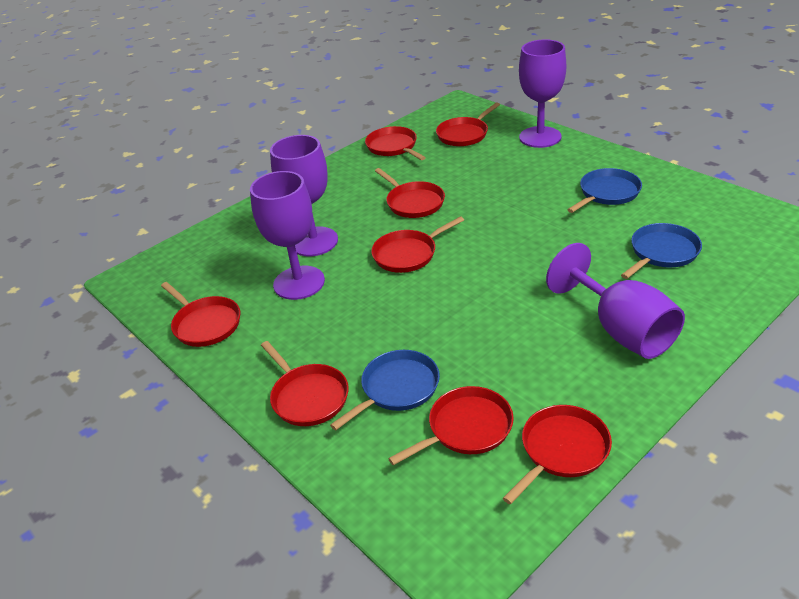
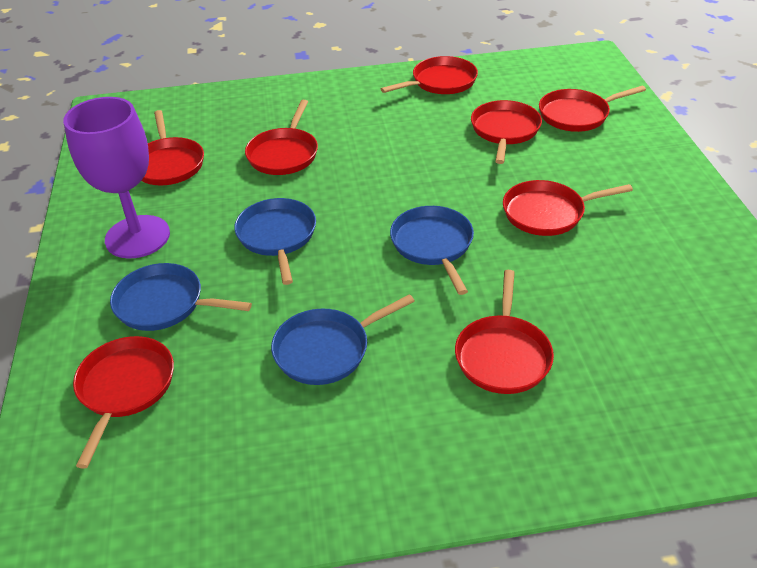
blue pan: 3 -> 4
purple goblet: 4 -> 1

